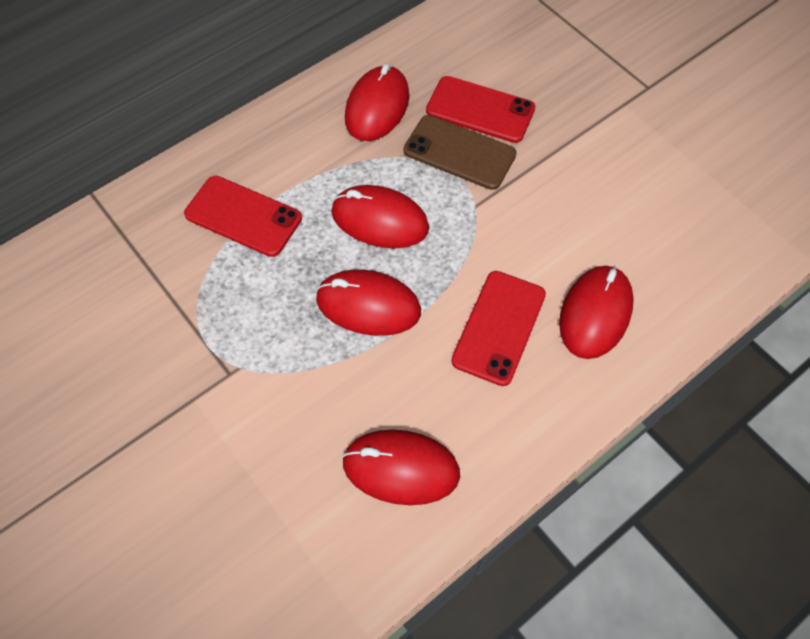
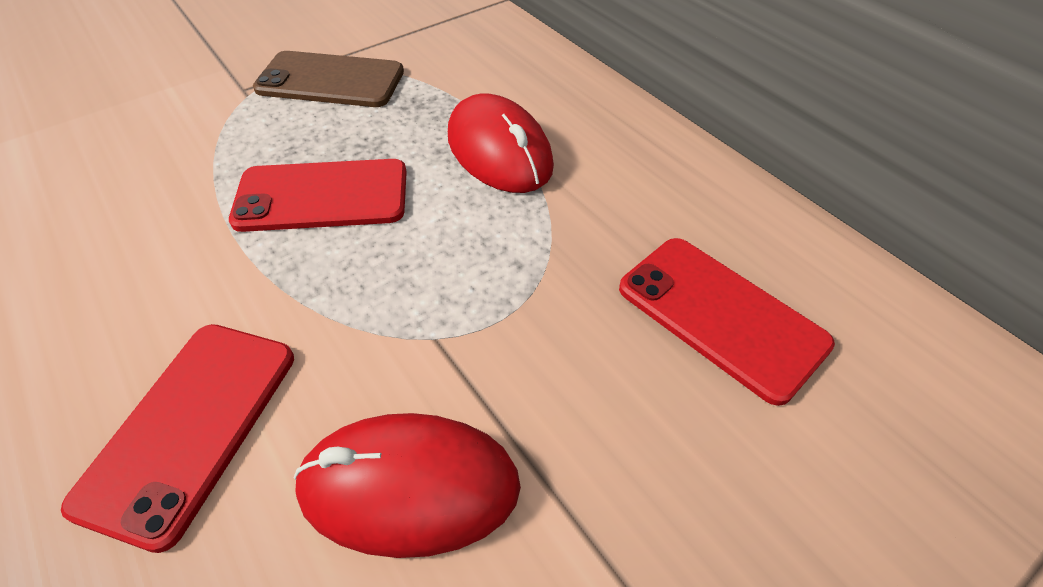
red mouse: 5 -> 2

